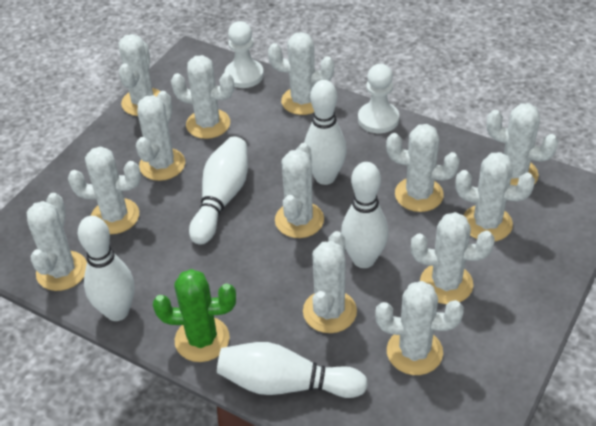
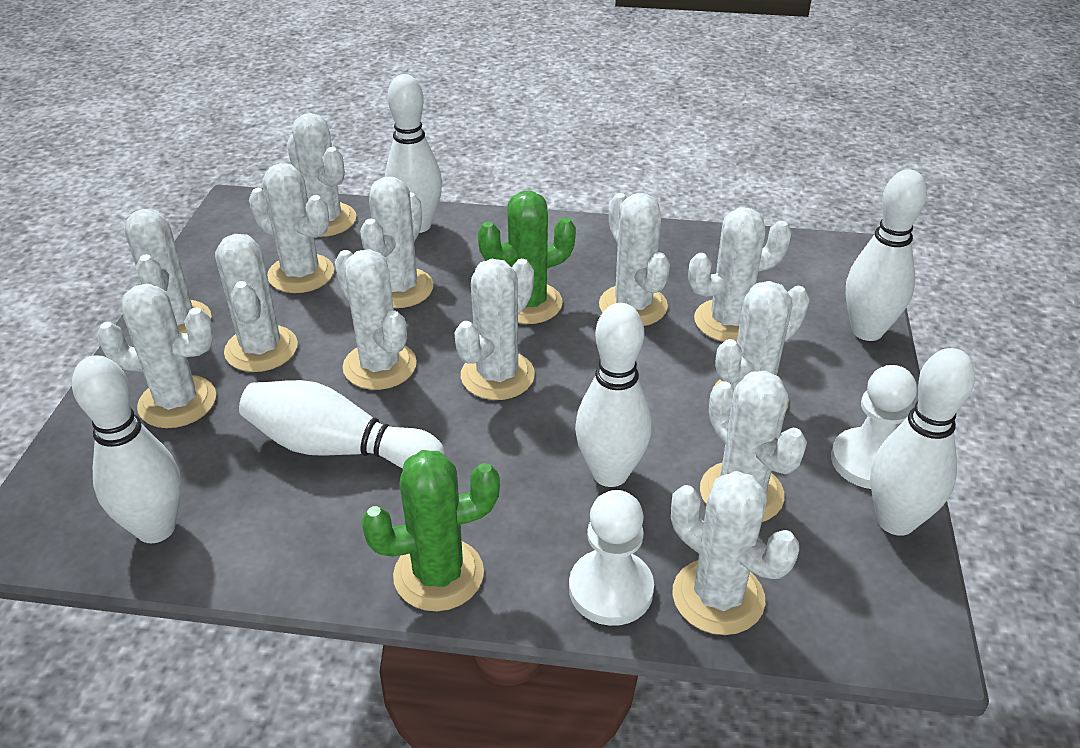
green cactus: 1 -> 2
white bowling pin: 5 -> 6

